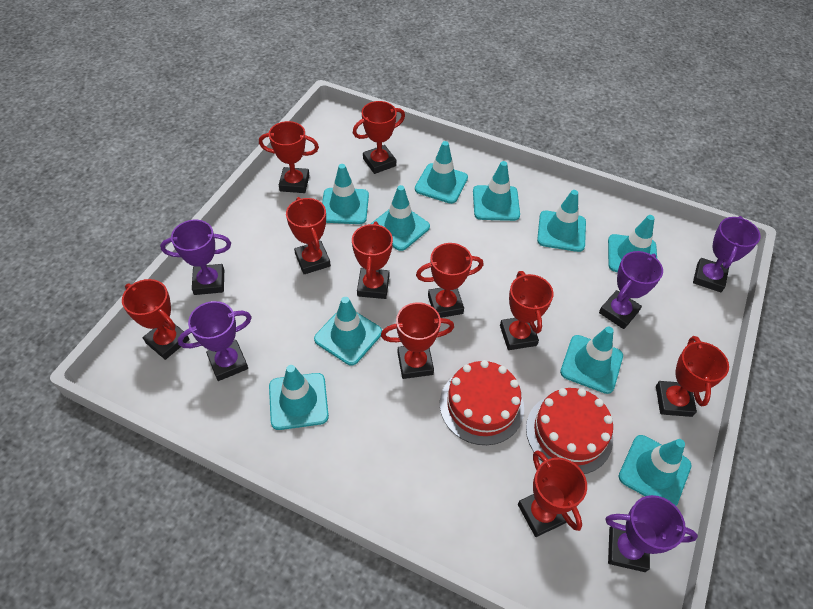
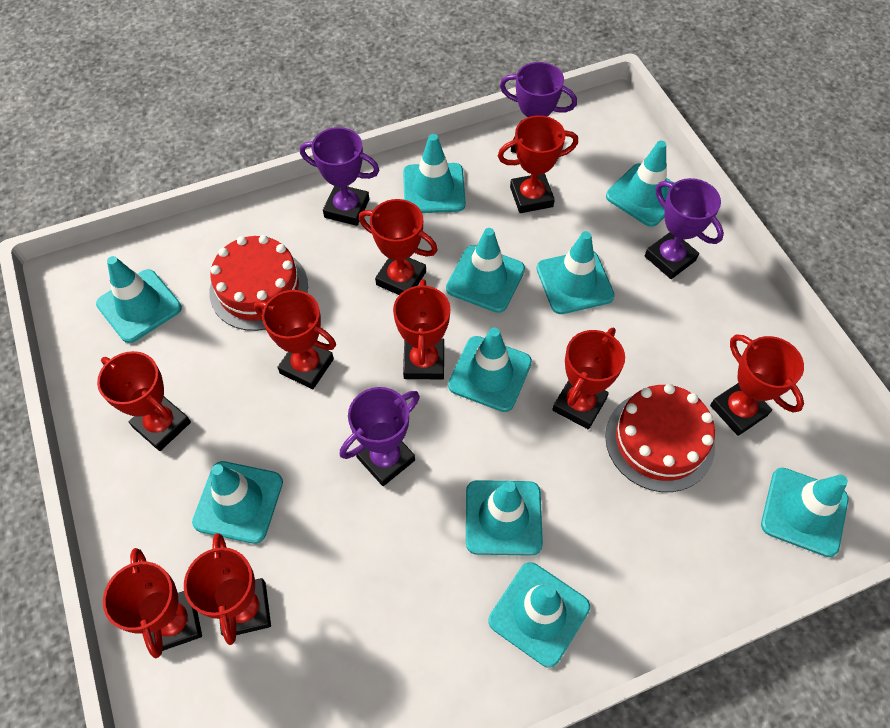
purple trophy: 5 -> 4
red trophy: 10 -> 9

